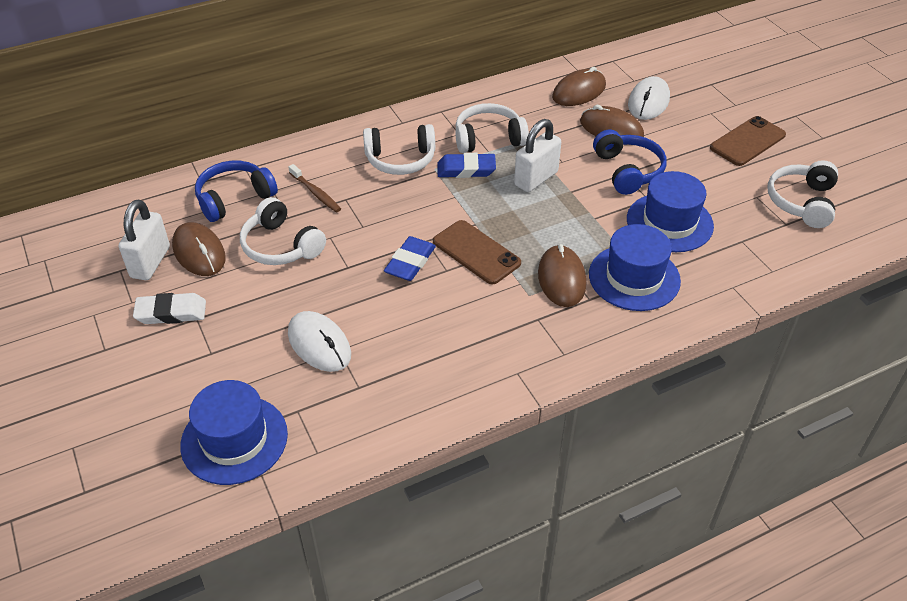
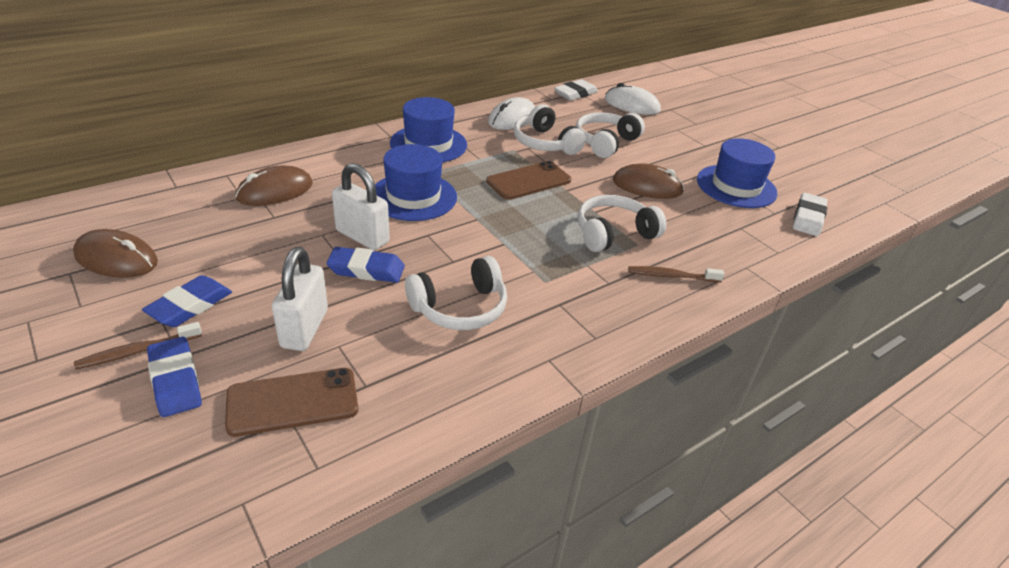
blue eraser: 2 -> 3
blue headphones: 2 -> 0
brown mouse: 4 -> 3
brown toothbrush: 1 -> 2
white eraser: 1 -> 2

